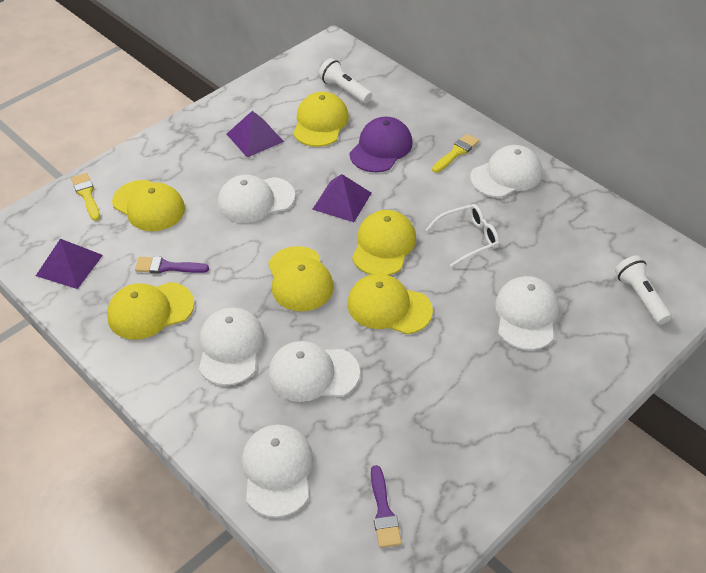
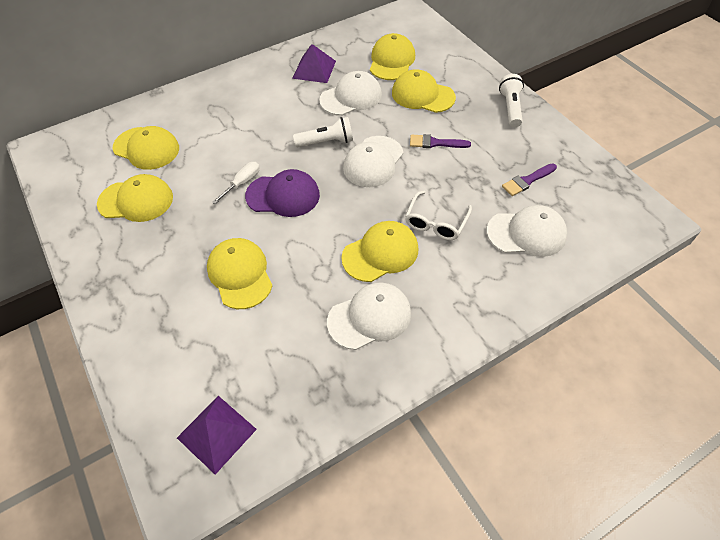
purple pyramid: 3 -> 2
white cap: 6 -> 4
white screwdriver: 0 -> 1
yellow brush: 2 -> 0

